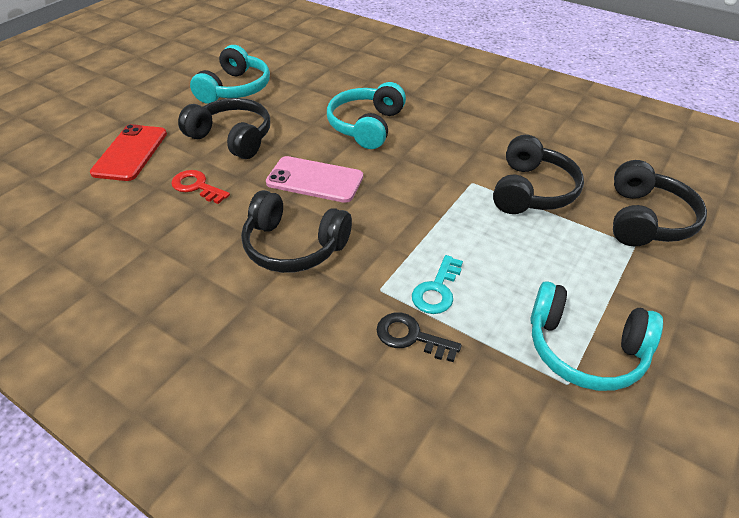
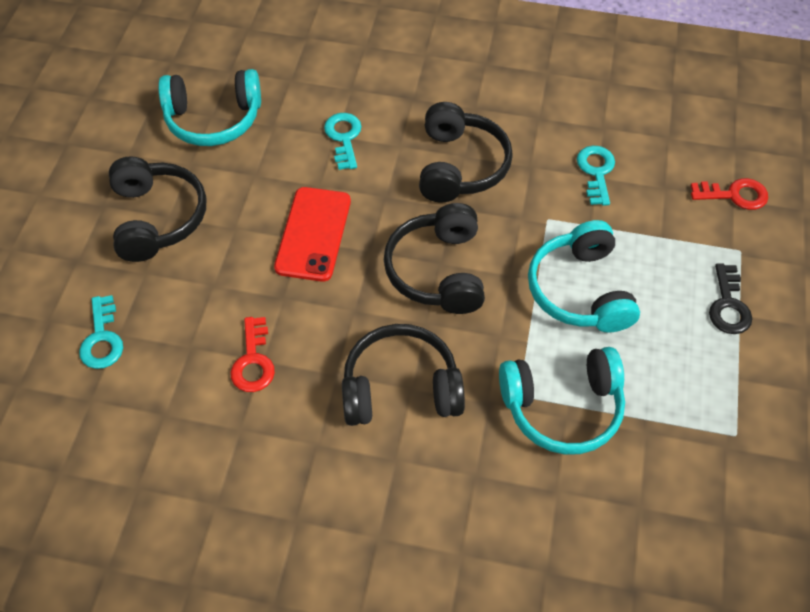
pink phone: 1 -> 0
red key: 1 -> 2
turquoise key: 1 -> 3

